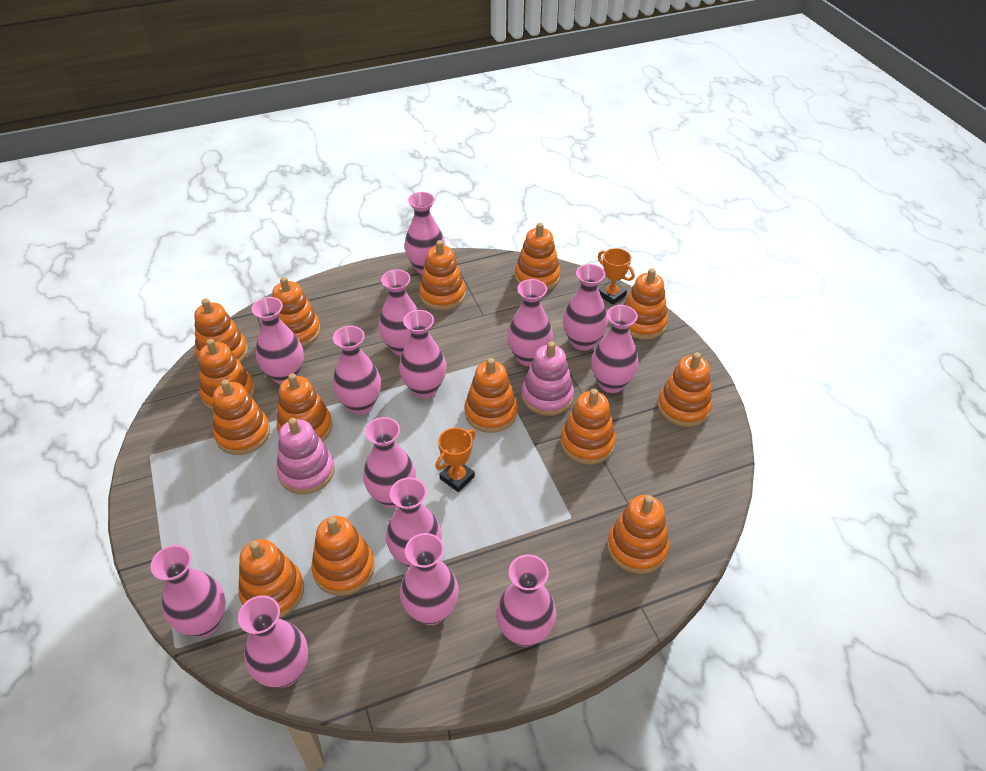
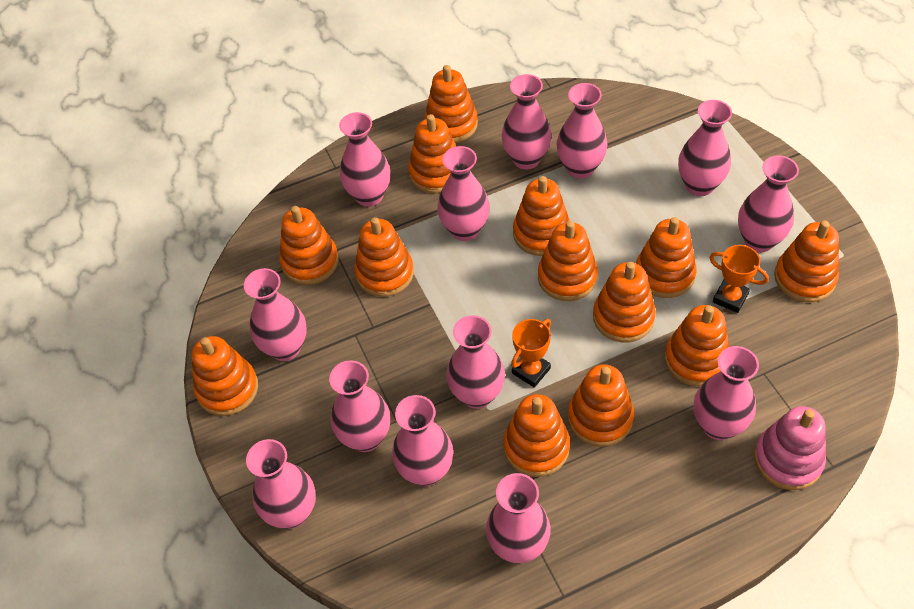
orange stacking toy: 14 -> 13
pink stacking toy: 2 -> 1
pink vase: 14 -> 13

